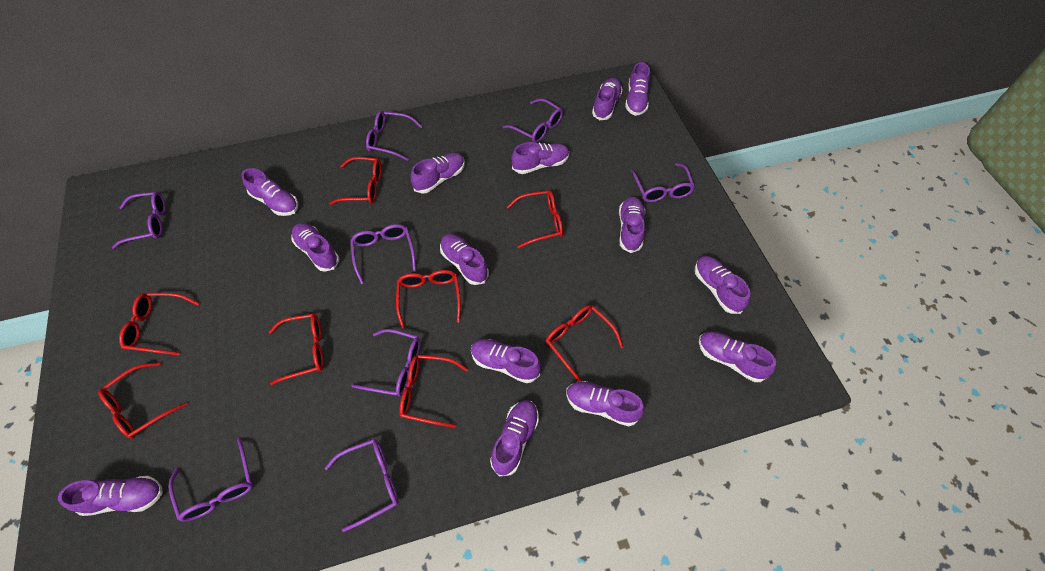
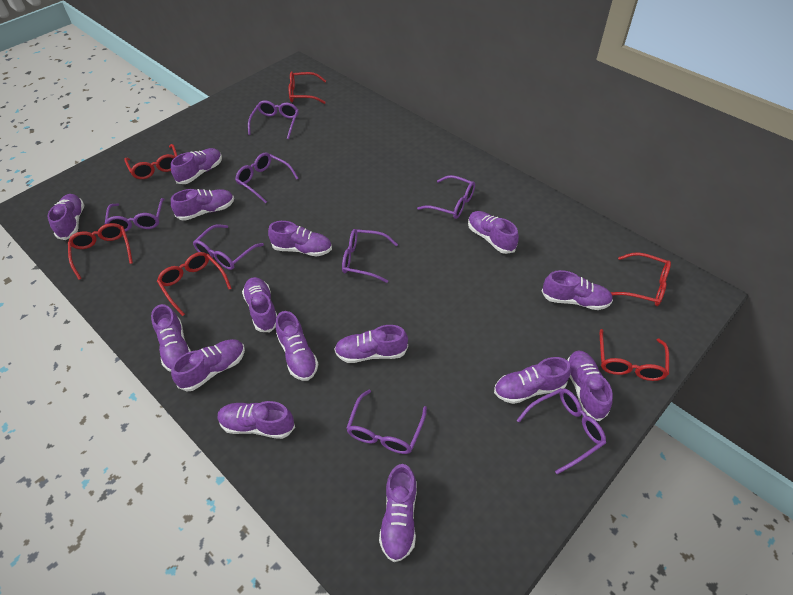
purple shoe: 14 -> 15
red glasses: 8 -> 6

